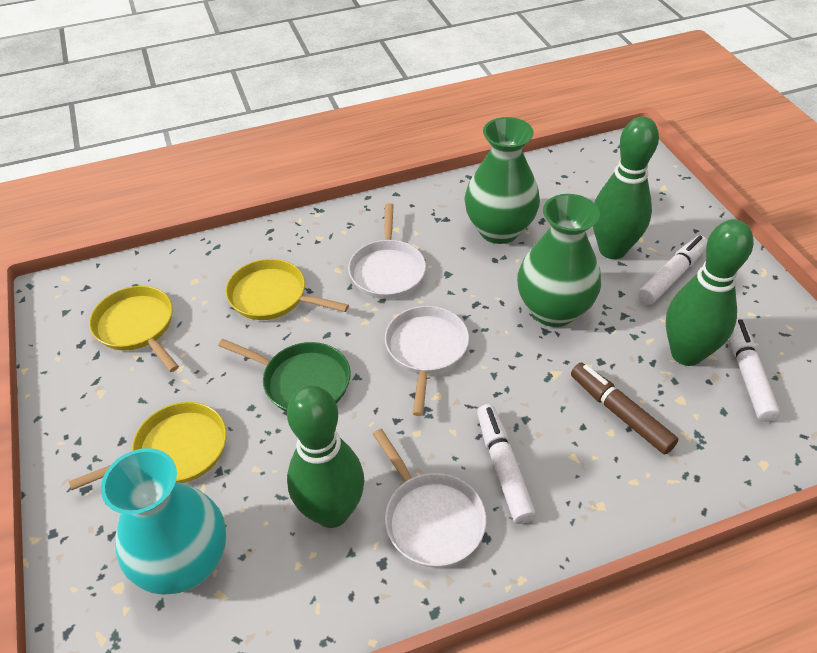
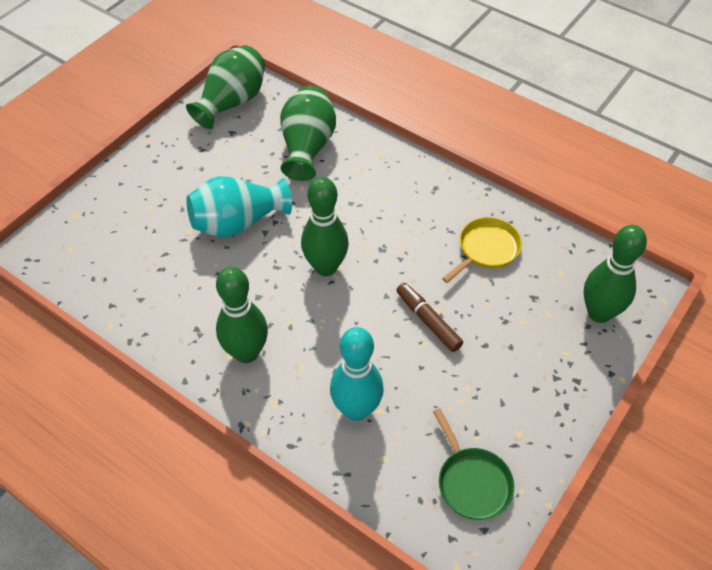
turquoise bowling pin: 0 -> 1
white marker: 3 -> 0
white pan: 3 -> 0
yellow pan: 3 -> 1

